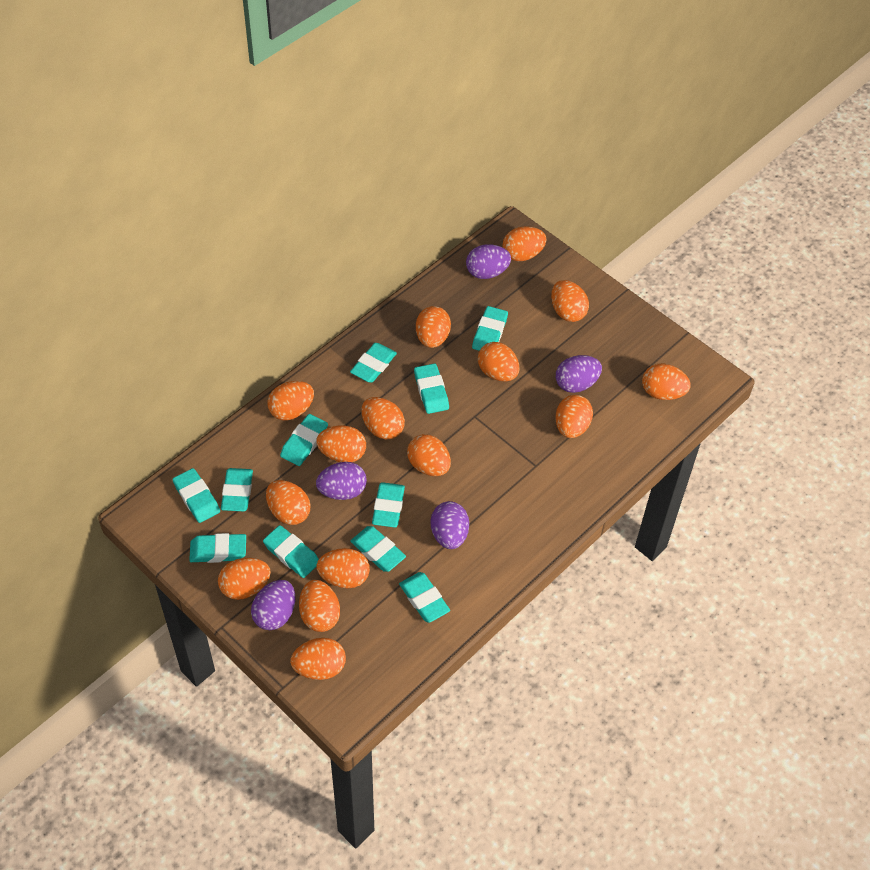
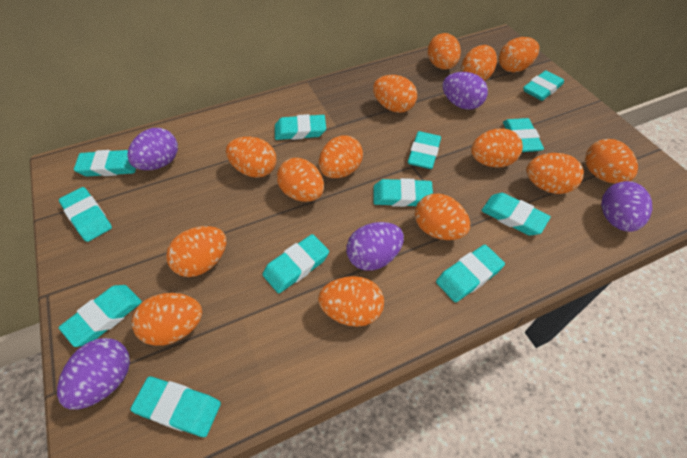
orange egg: 15 -> 14
turquoise eraser: 11 -> 12

